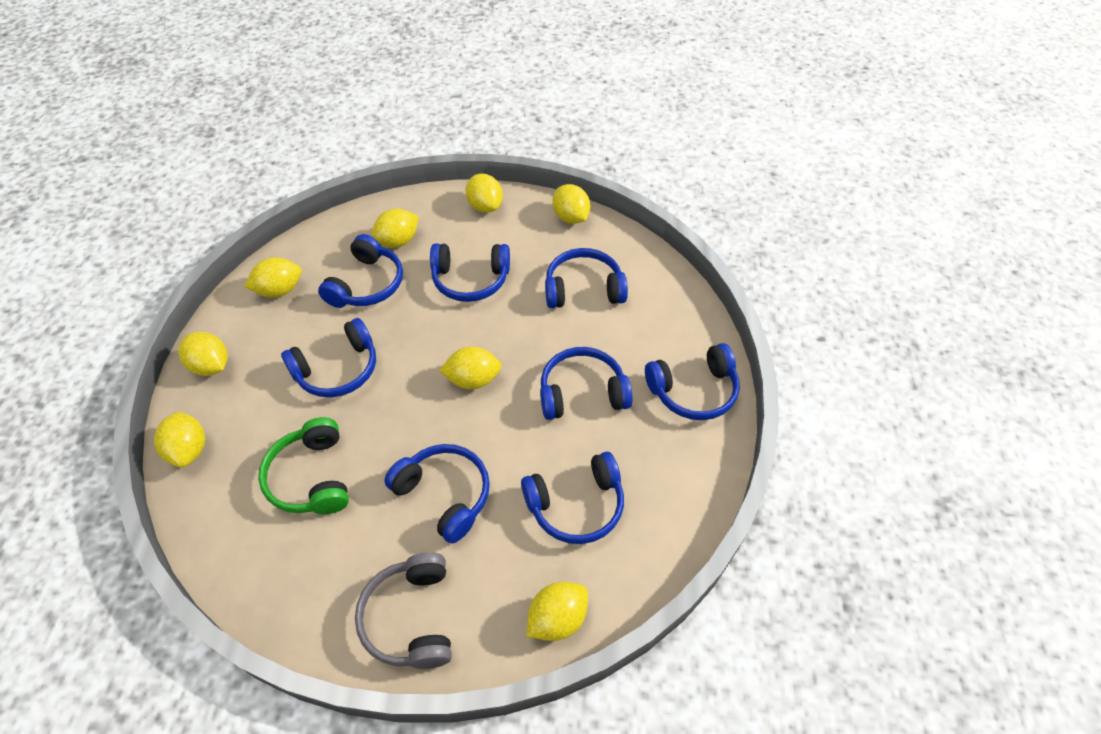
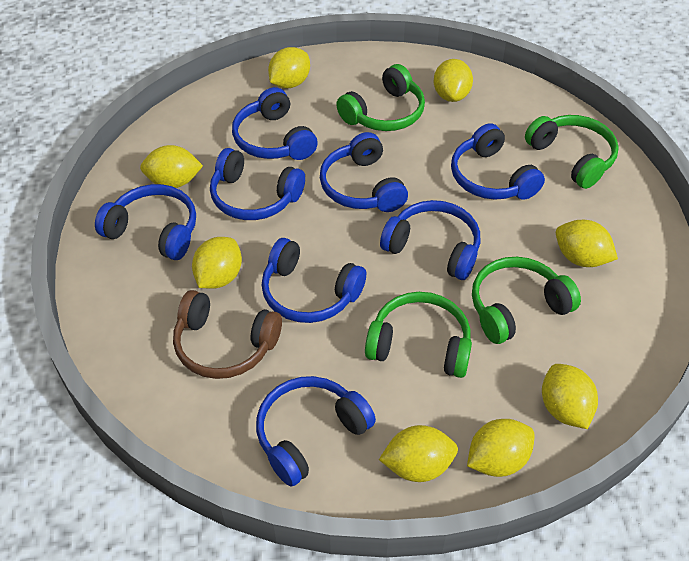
brown headphones: 0 -> 1
green headphones: 1 -> 4
grey headphones: 1 -> 0

